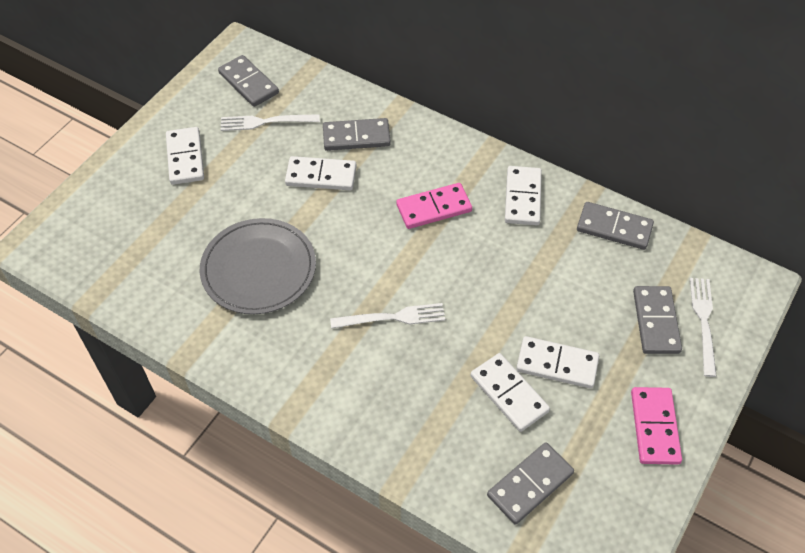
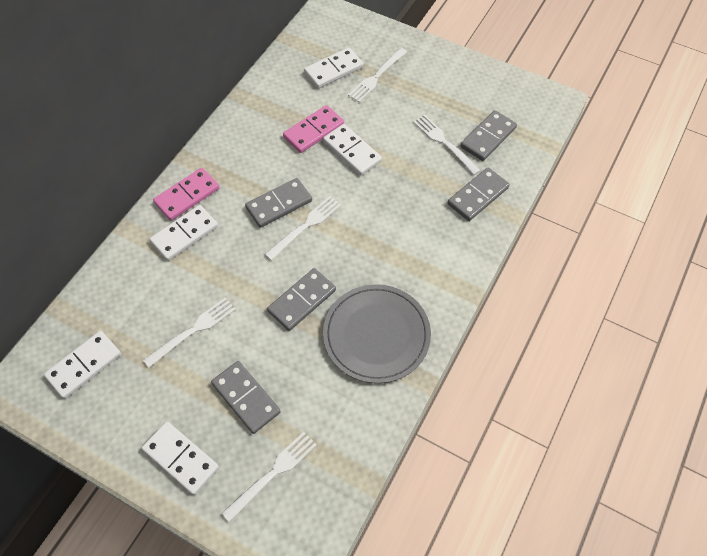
white fork: 3 -> 5

